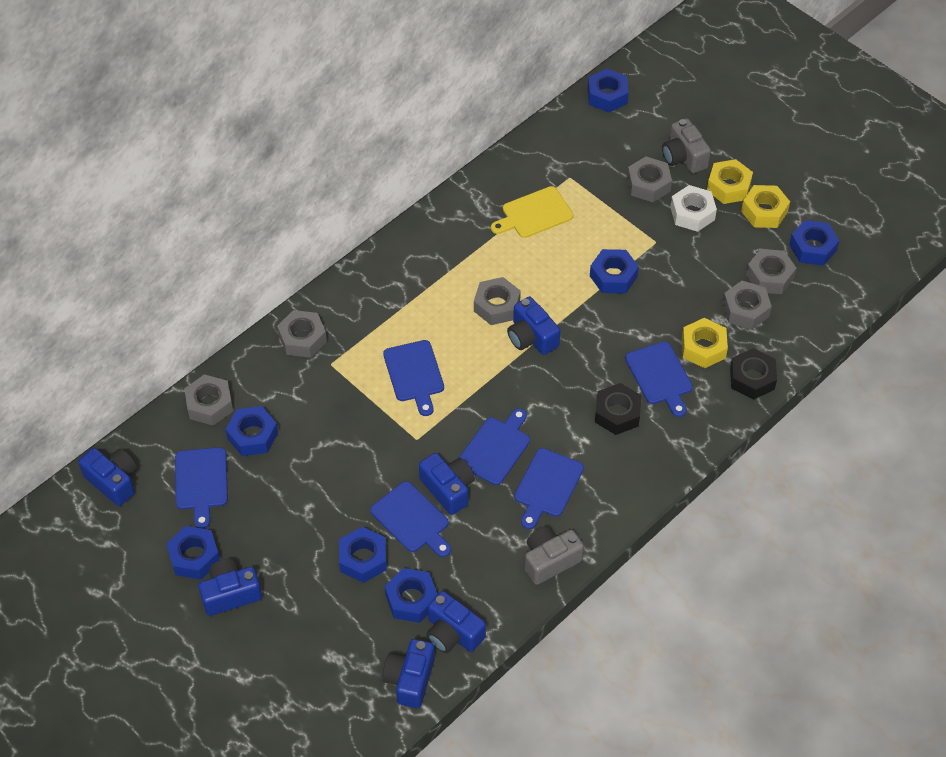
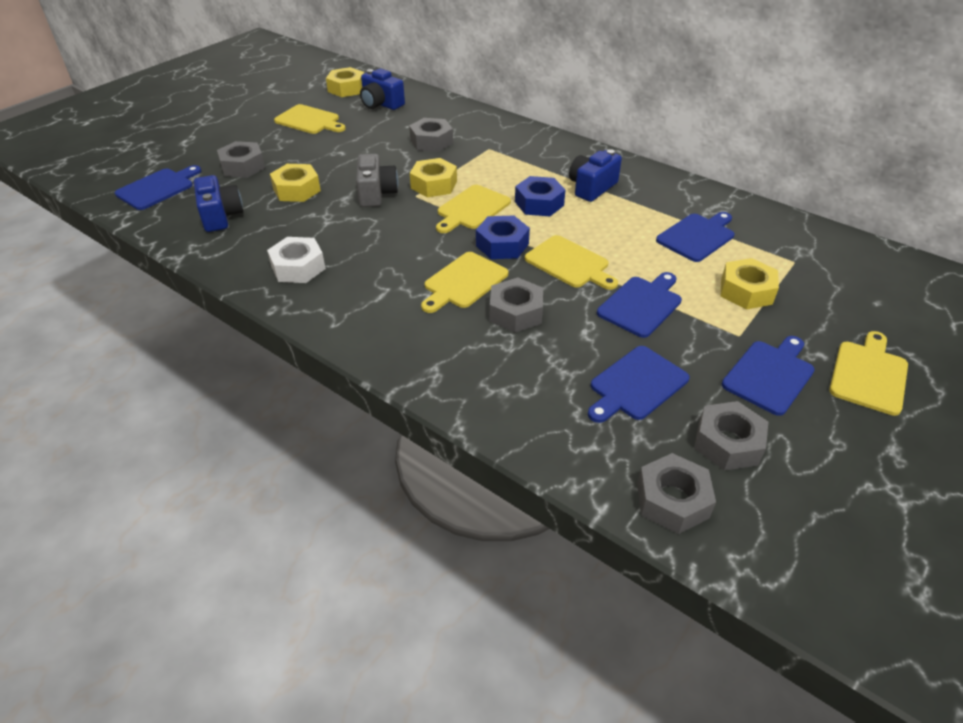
black nut: 2 -> 0
blue camera: 6 -> 3
blue cutting board: 6 -> 5
blue nut: 7 -> 2
grey camera: 2 -> 1
grey nut: 6 -> 5
yellow cutting board: 1 -> 5
yellow nut: 3 -> 4

